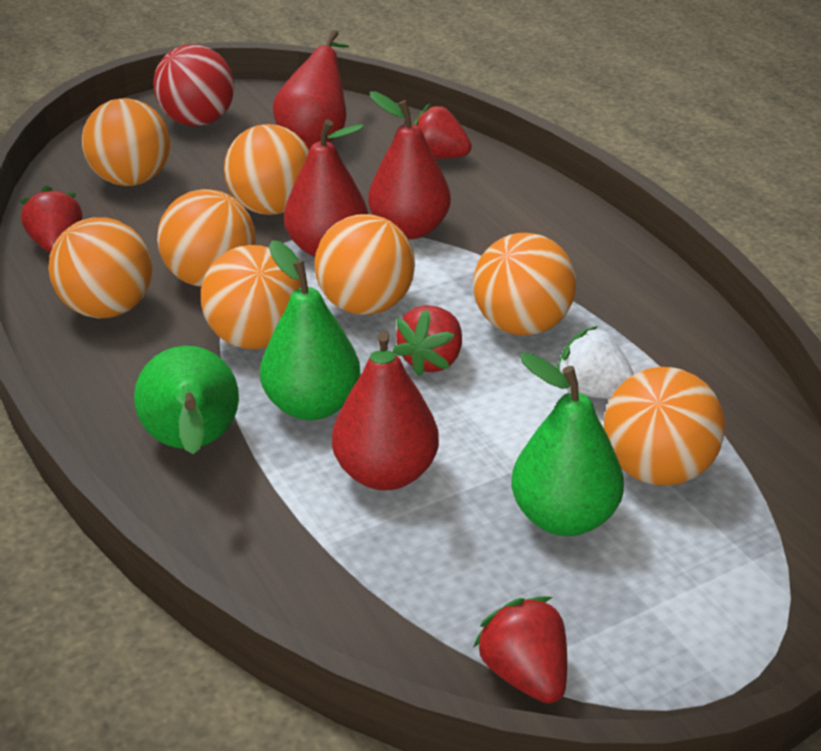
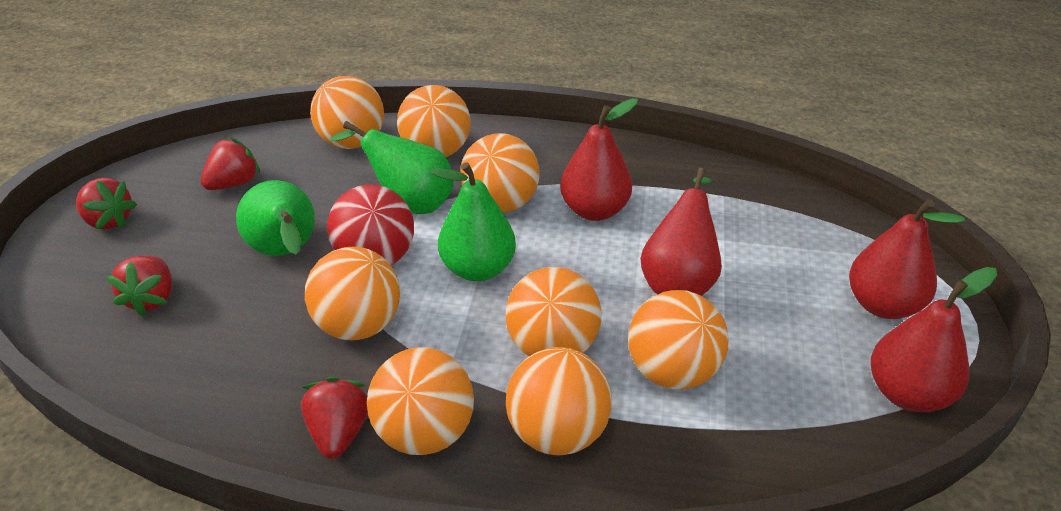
white strawberry: 1 -> 0

